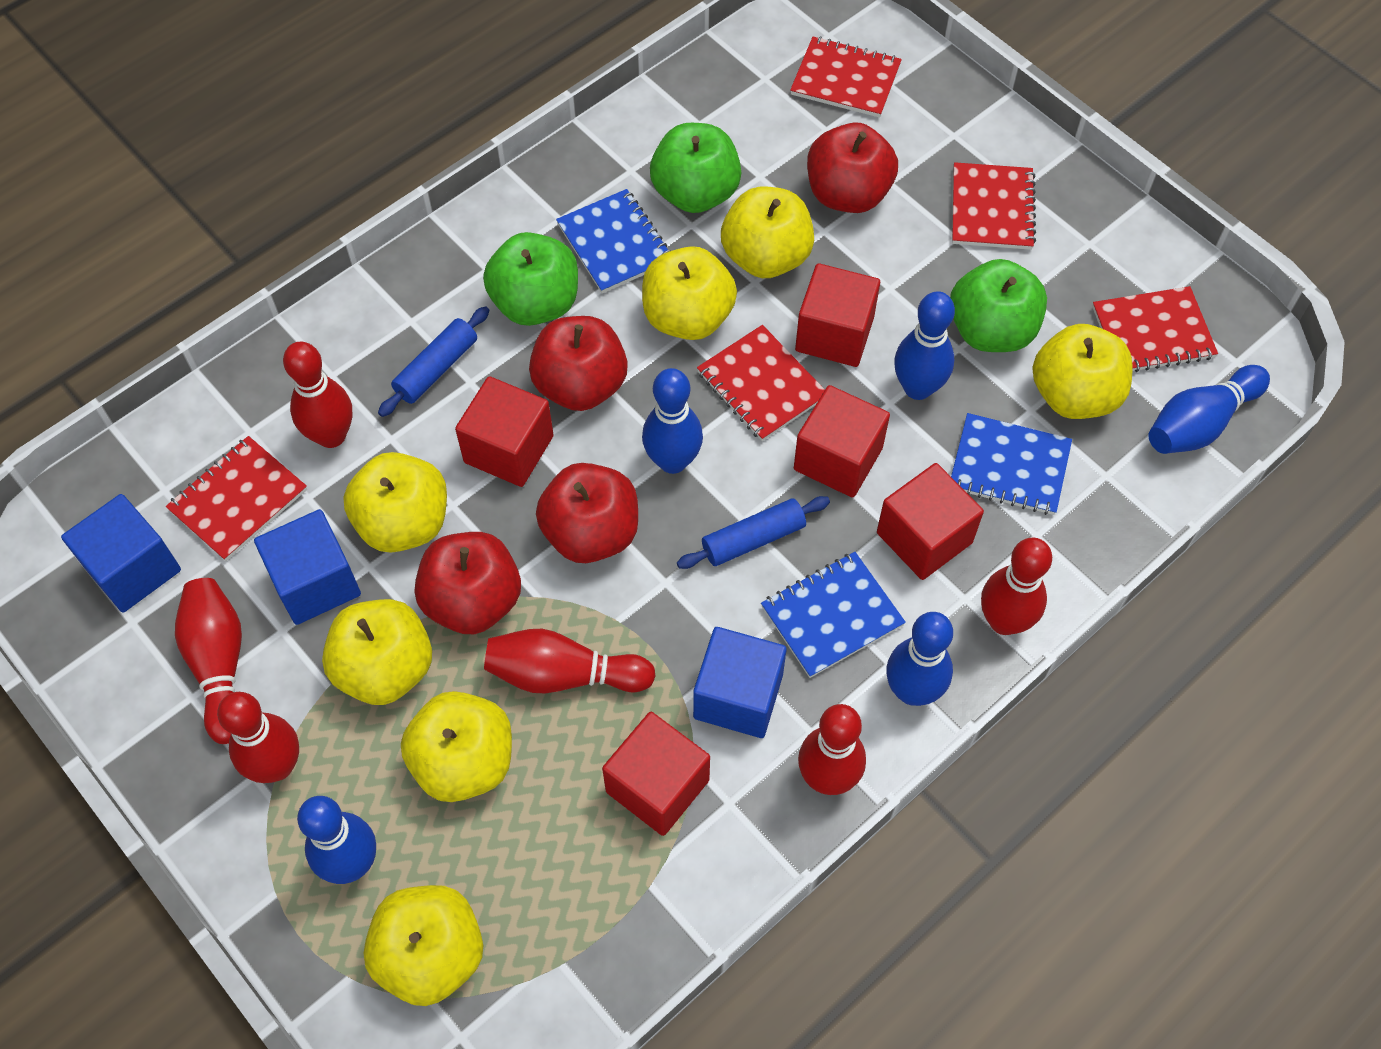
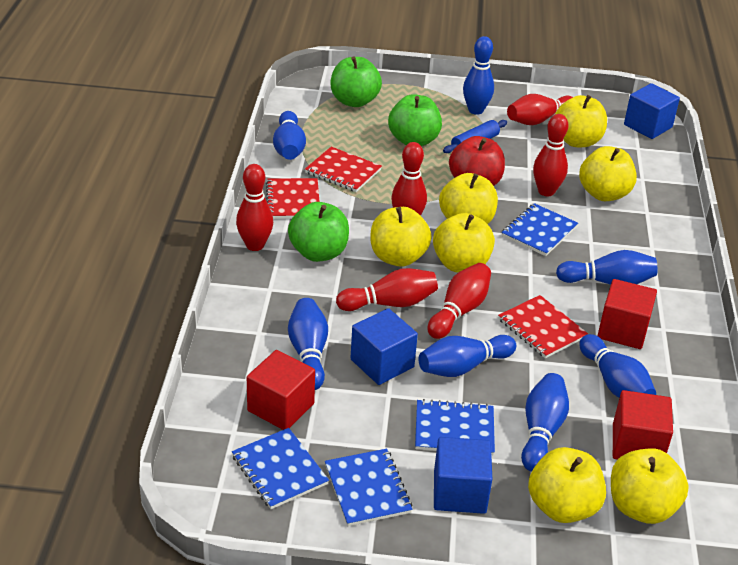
blue bowling pin: 5 -> 7
blue notebook: 3 -> 4
blue rolling pin: 2 -> 1
red apple: 4 -> 1
red cube: 5 -> 3
red notebook: 5 -> 3

